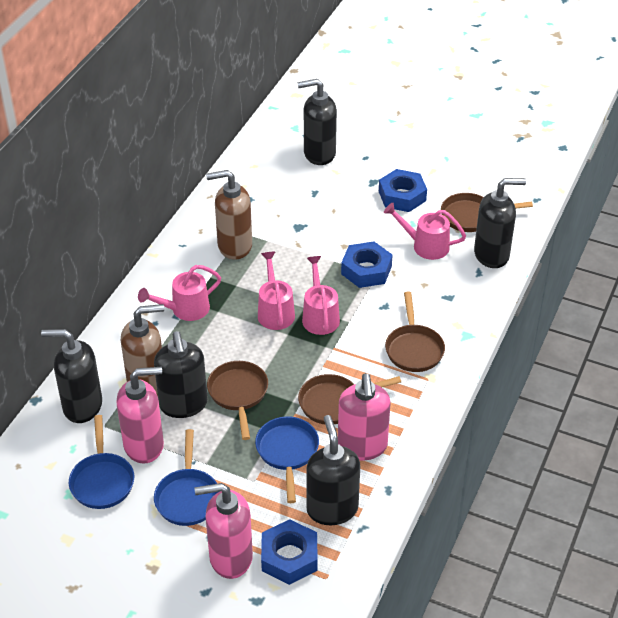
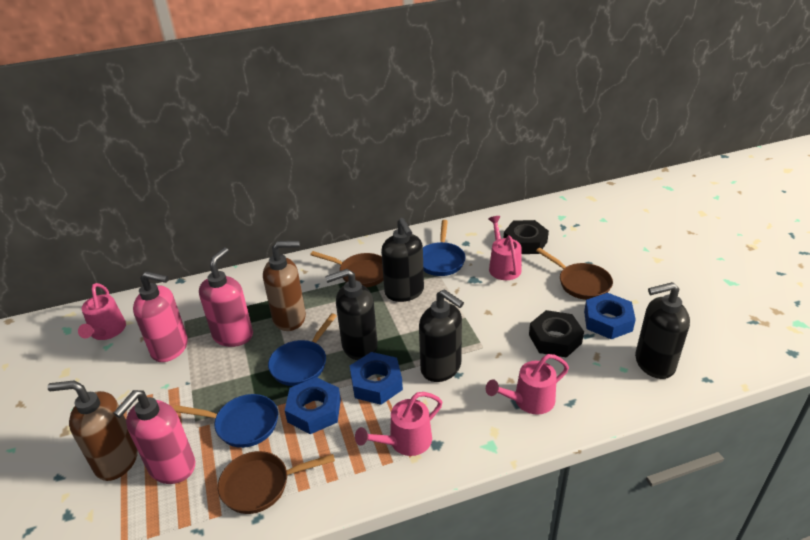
black nut: 0 -> 2
black soap dispenser: 5 -> 4
brown pan: 4 -> 3

